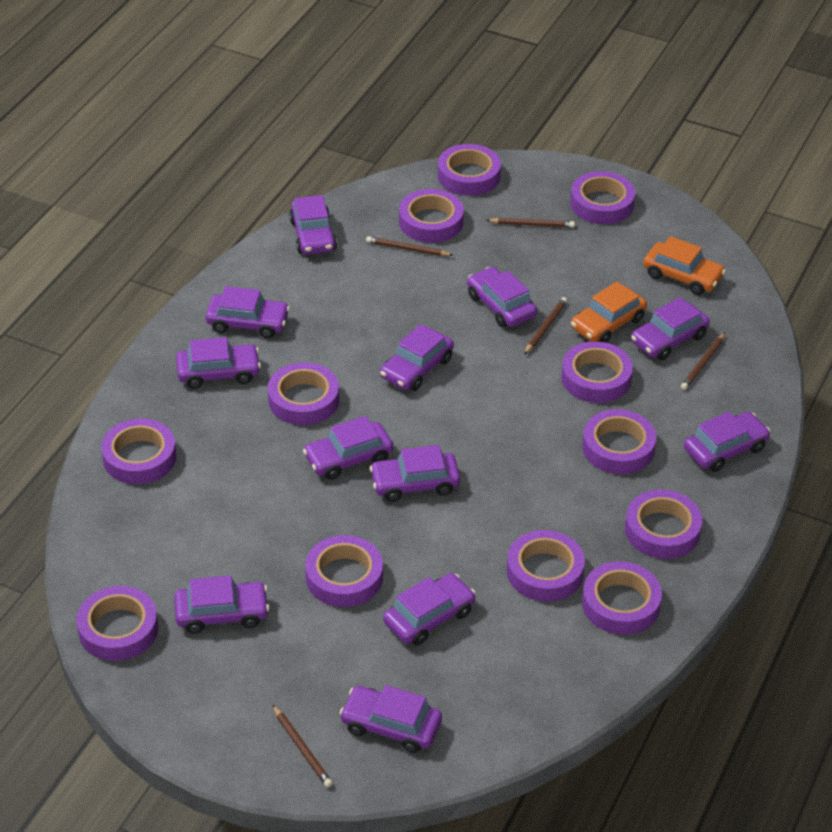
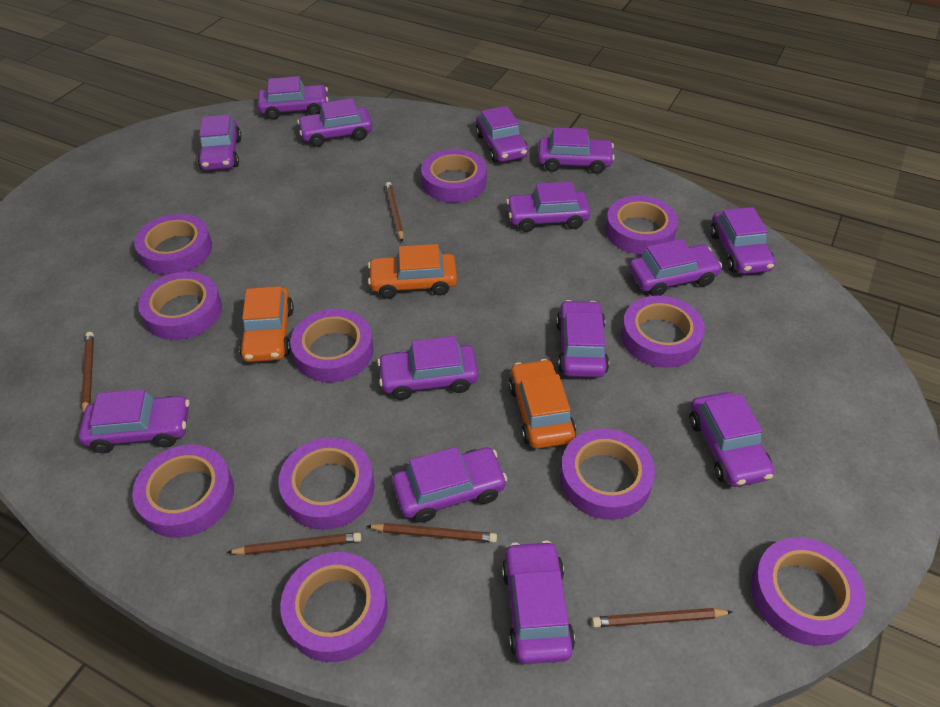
orange car: 2 -> 3
purple car: 12 -> 14
purple tape: 12 -> 11

